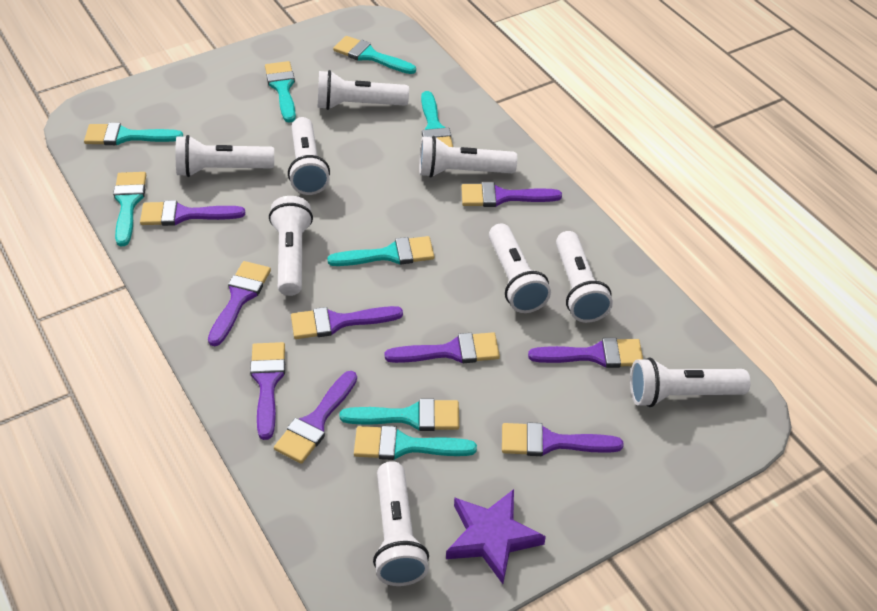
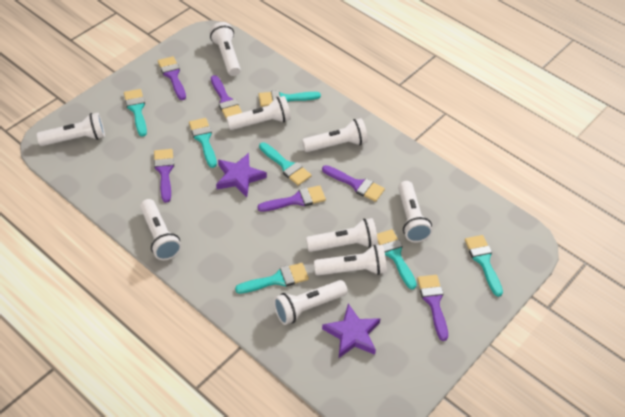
purple brush: 9 -> 6
purple star: 1 -> 2
turquoise brush: 8 -> 7

